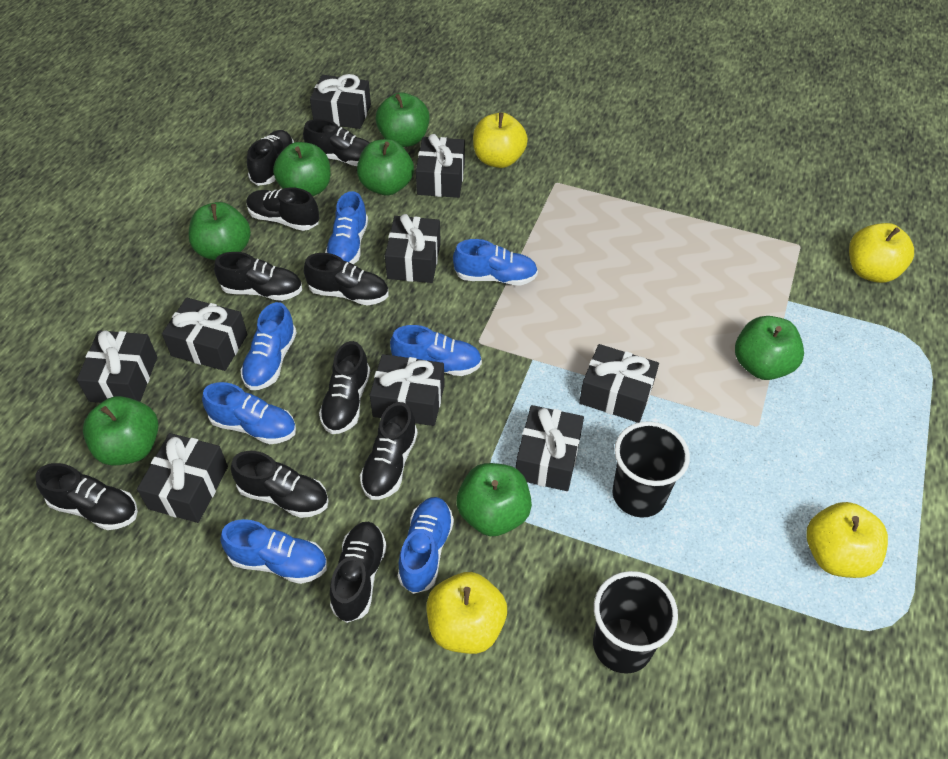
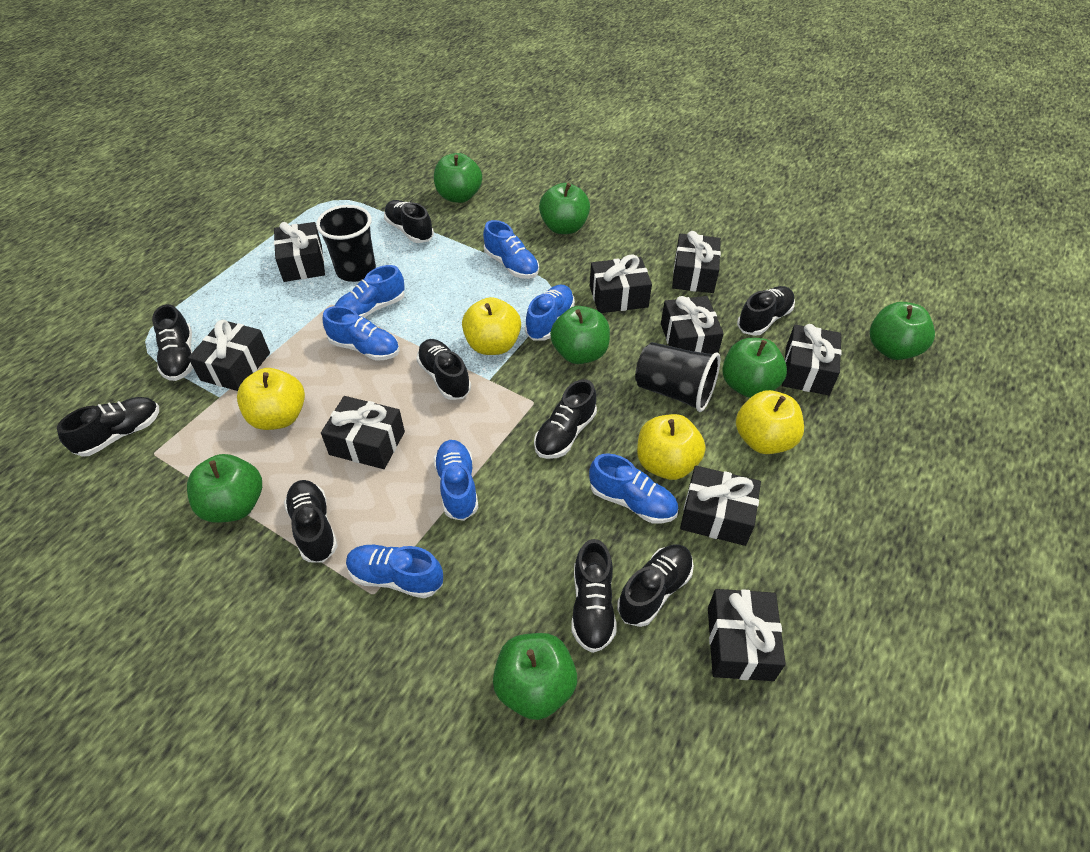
black shoe: 10 -> 9

